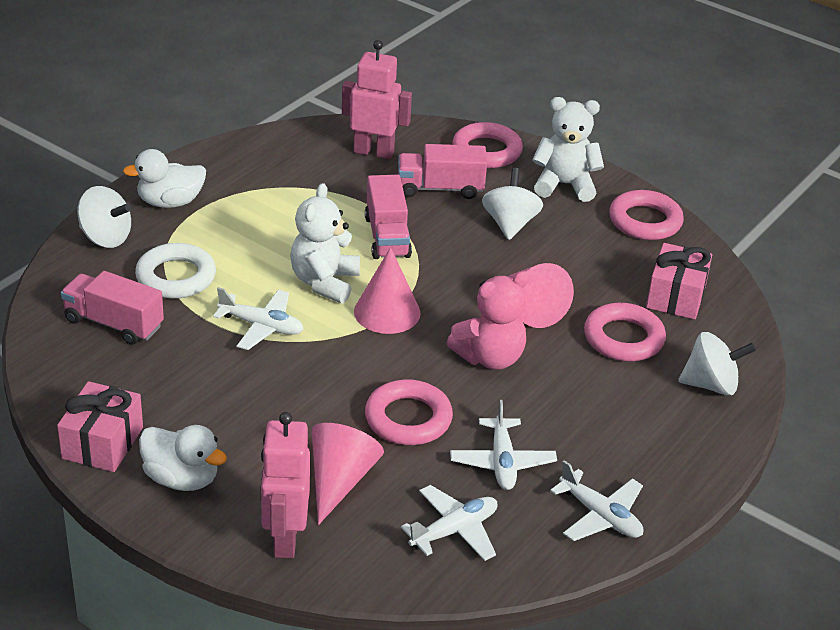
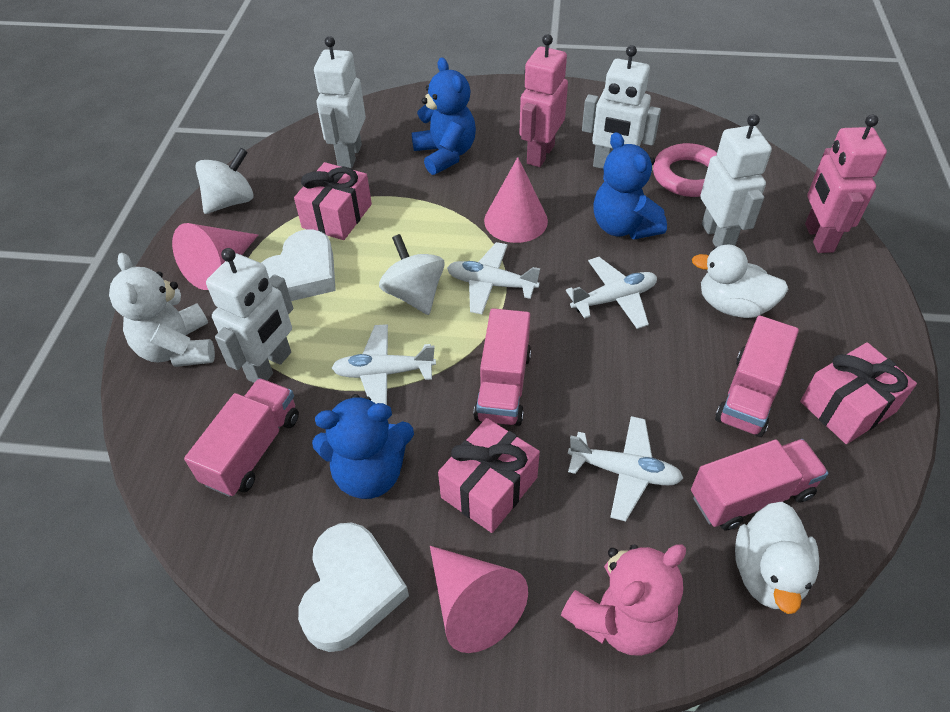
blue teddy bear: 0 -> 3
pink gift: 2 -> 3
pink ring: 4 -> 1
pink truck: 3 -> 4
white heart: 0 -> 2
white ring: 1 -> 0
white robot: 0 -> 4
white spinning top: 3 -> 2
white teddy bear: 2 -> 1

